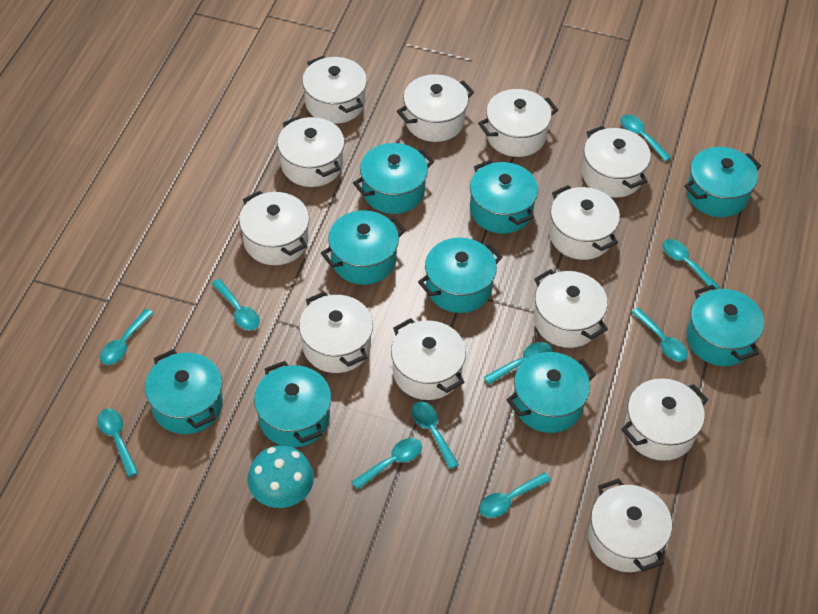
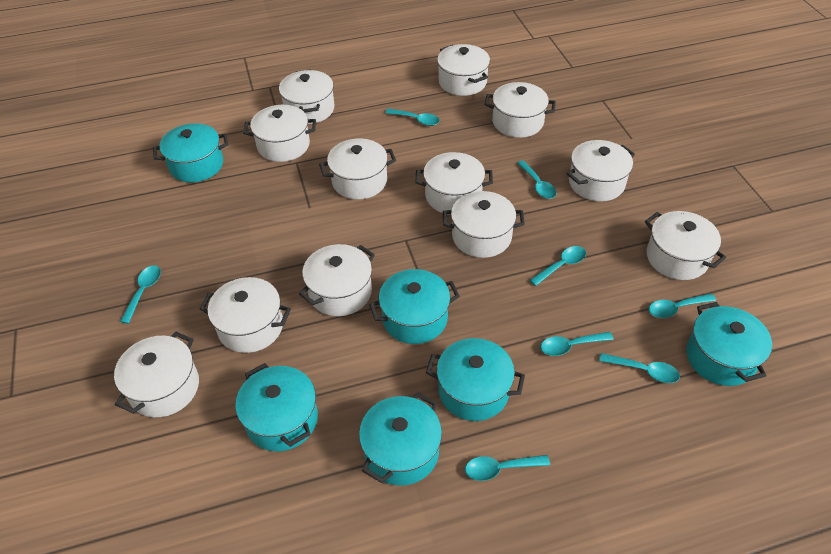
turquoise mushroom: 1 -> 0
turquoise pot: 9 -> 6
turquoise spoon: 10 -> 8

